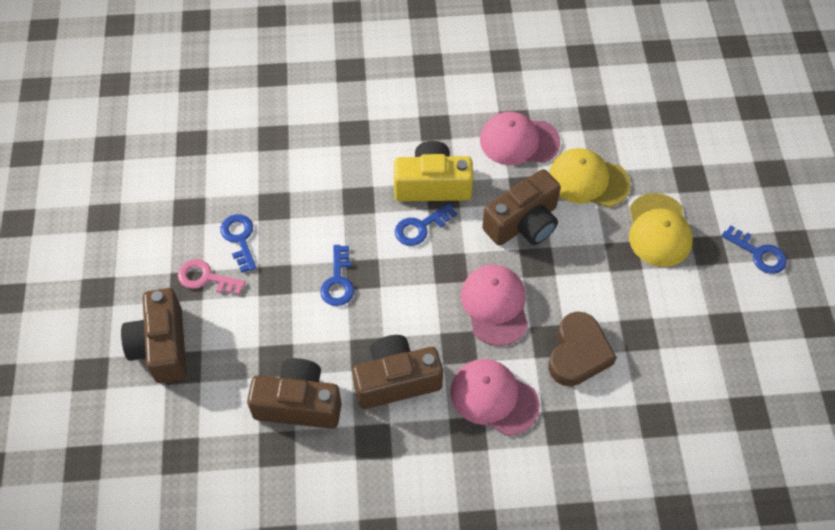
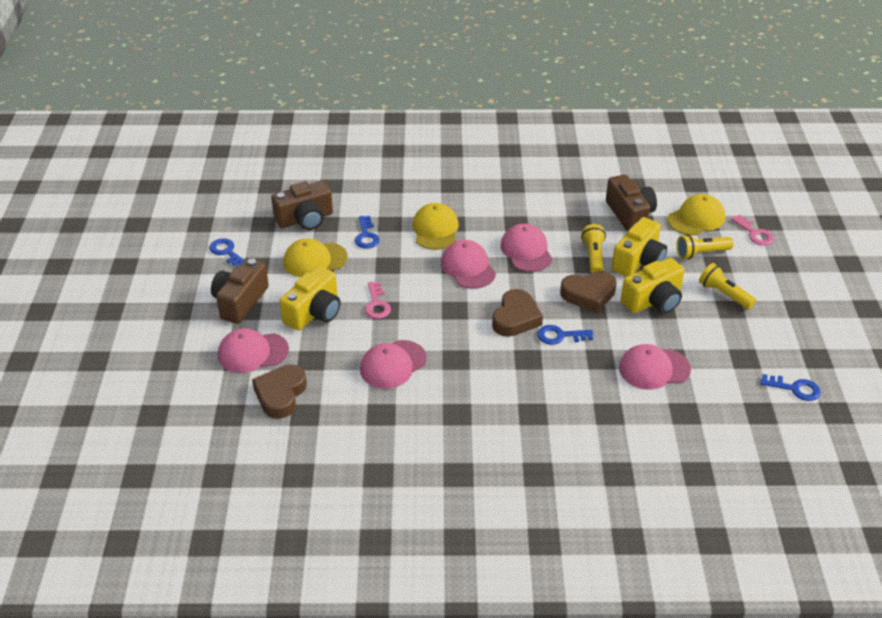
brown camera: 4 -> 3
brown heart: 1 -> 3
pink cap: 3 -> 5
pink key: 1 -> 2
yellow camera: 1 -> 3
yellow cap: 2 -> 3
yellow flashlight: 0 -> 3

